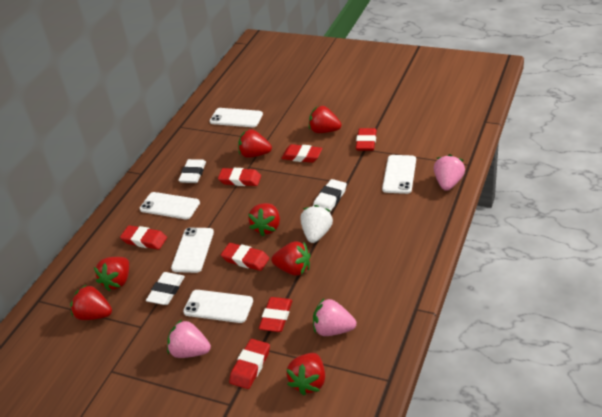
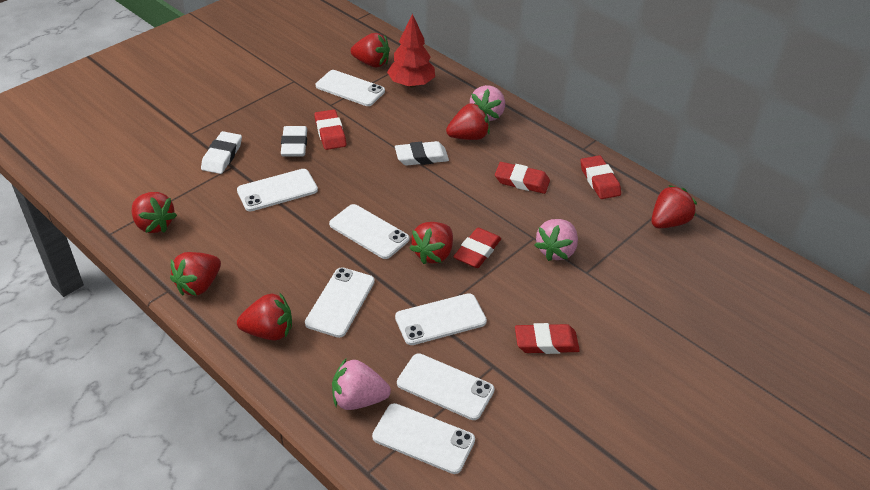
red eraser: 7 -> 5
red tree: 0 -> 1
white phone: 5 -> 7
white strawberry: 1 -> 0

